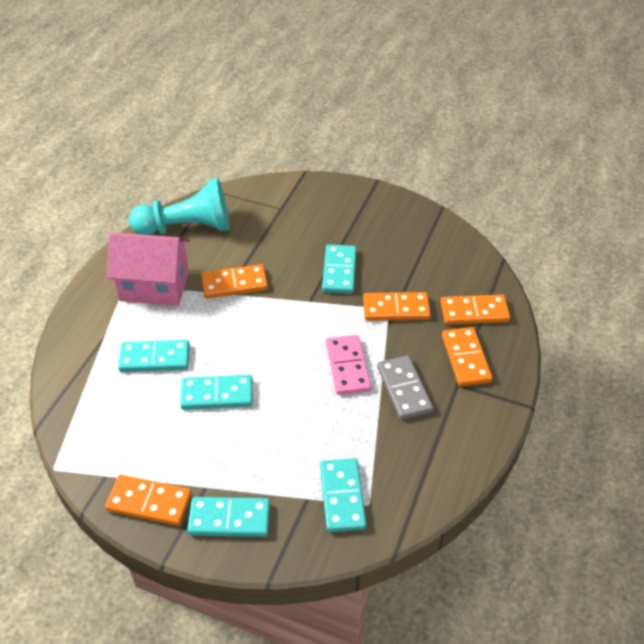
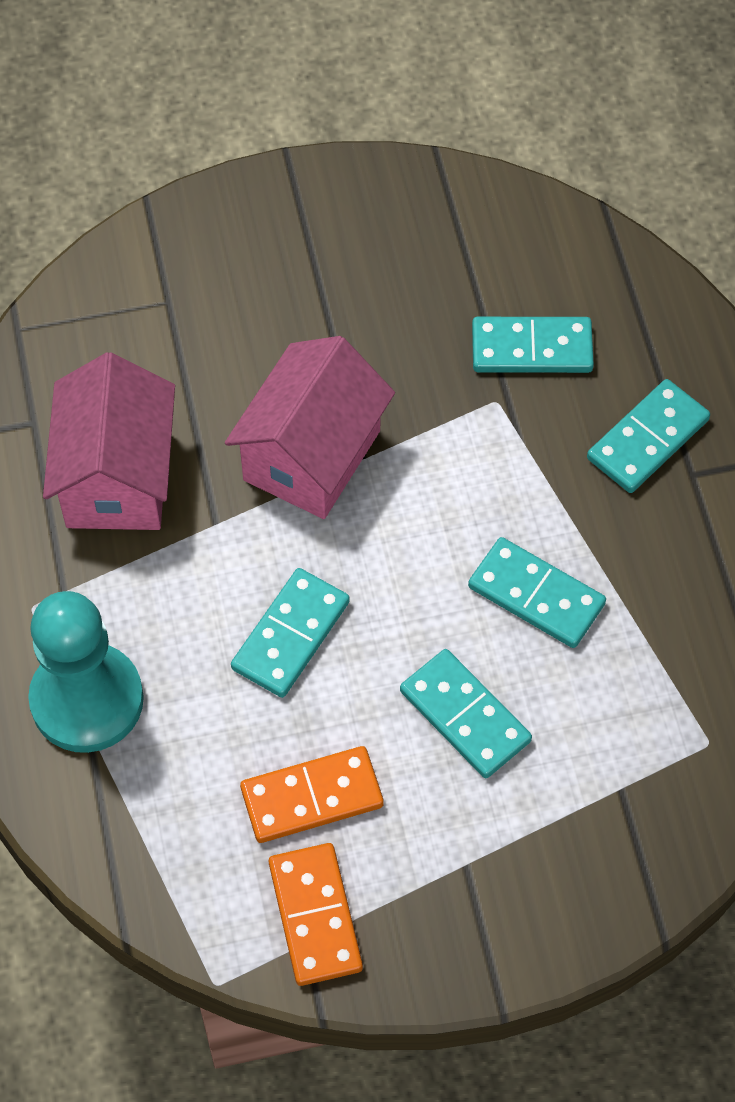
grey domino: 1 -> 0
orange domino: 5 -> 2
pink domino: 1 -> 0
pink house: 1 -> 2

